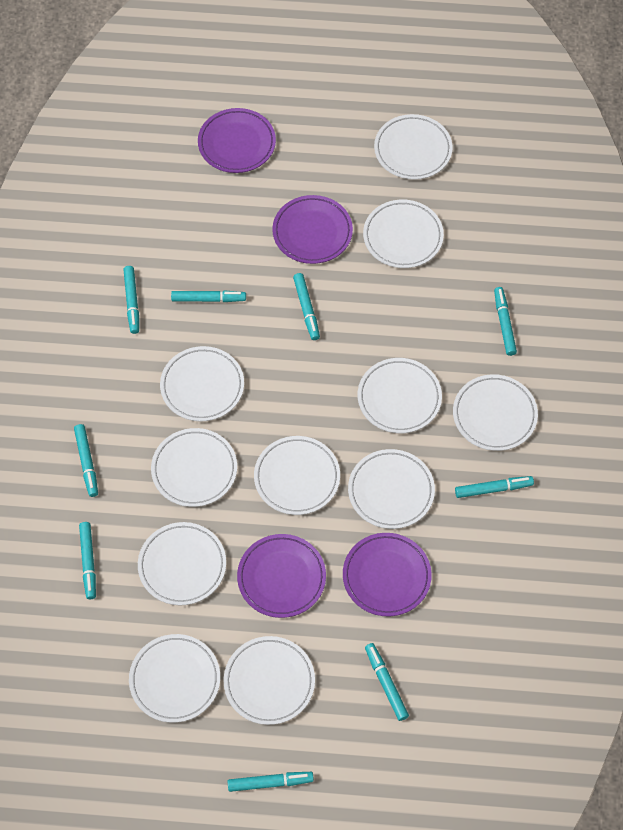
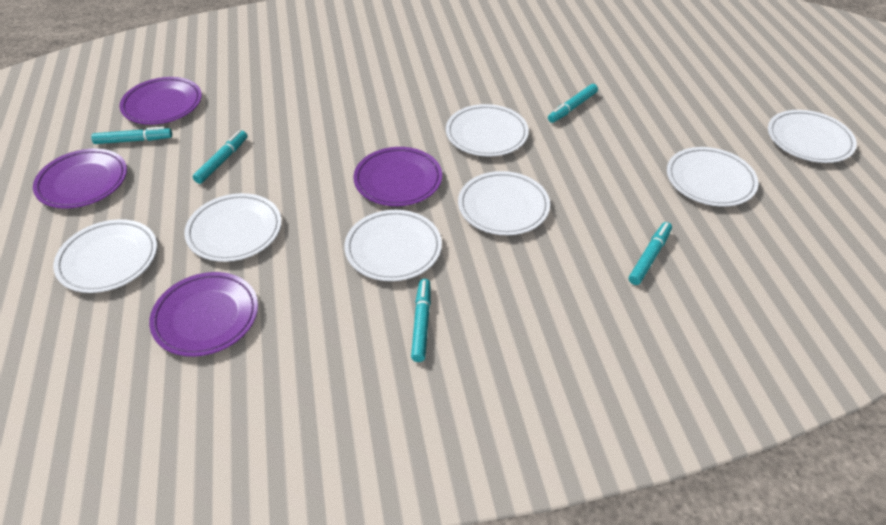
turquoise marker: 9 -> 5
white plate: 11 -> 7

